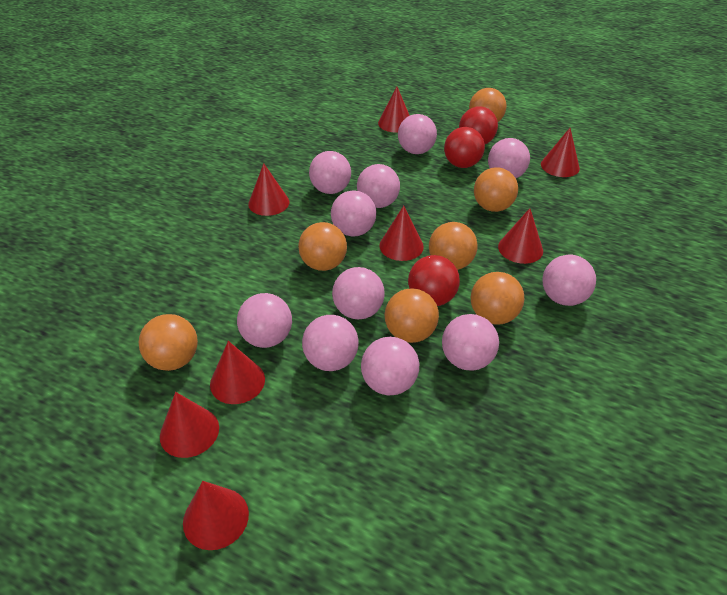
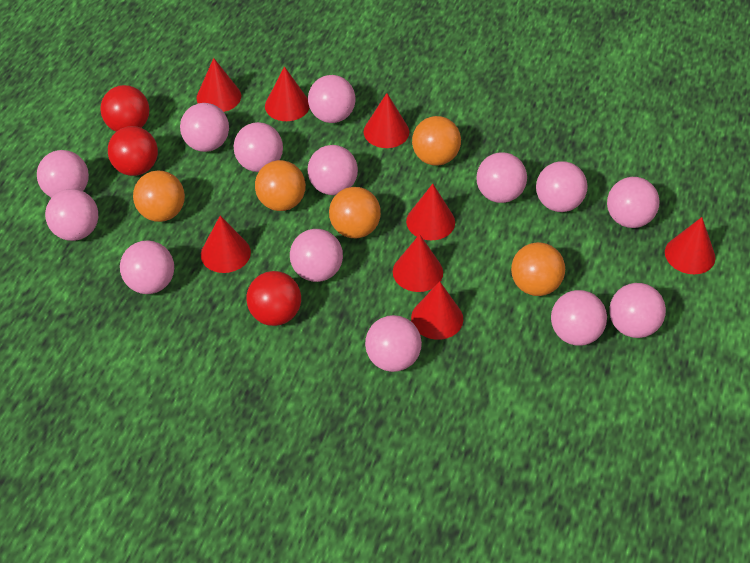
orange ball: 7 -> 5
pink ball: 11 -> 14

